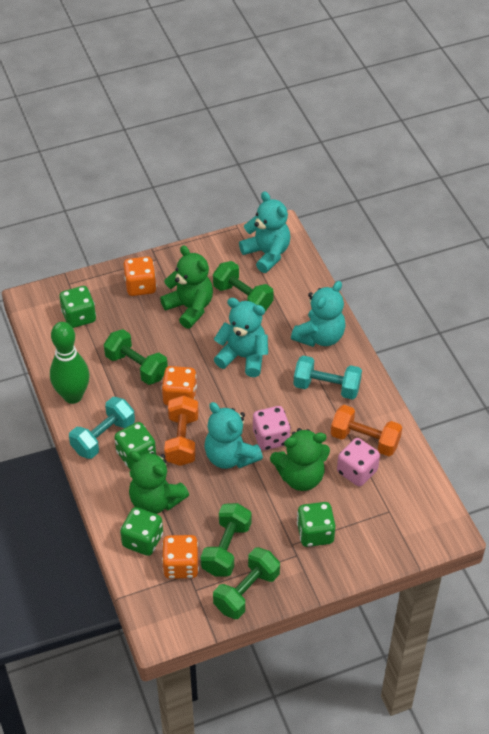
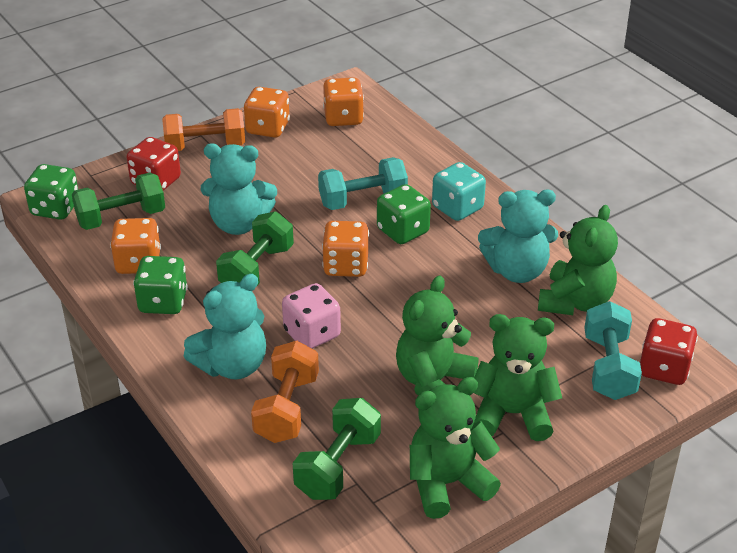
green bowling pin: 1 -> 0
green dice: 4 -> 3
green dumbbell: 4 -> 3
green teddy bear: 3 -> 4
orange dice: 3 -> 4
pink dice: 2 -> 1
red dice: 0 -> 2
turquoise dice: 0 -> 1
turquoise teddy bear: 4 -> 3

